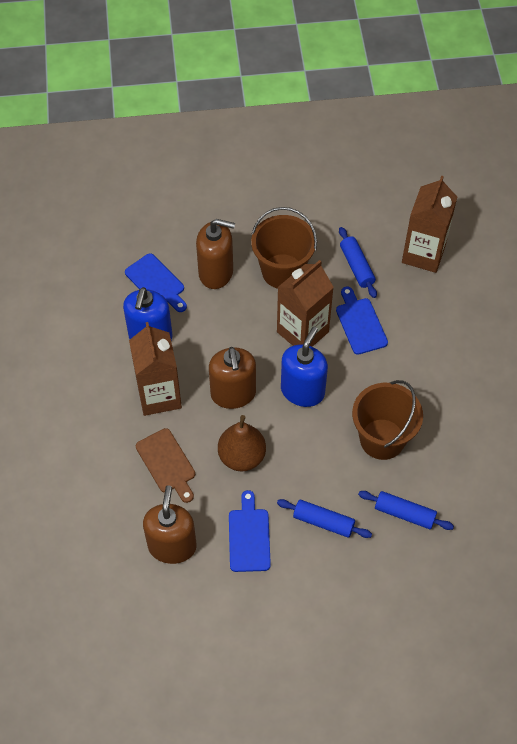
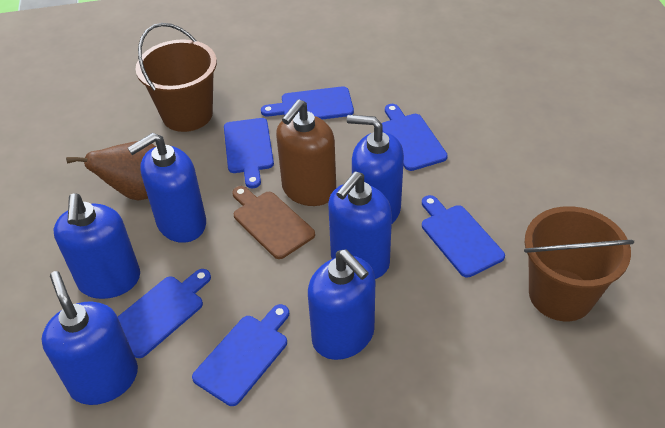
blue cutting board: 3 -> 6
blue rolling pin: 3 -> 0
blue soap dispenser: 2 -> 6
brown carton: 3 -> 0
brown soap dispenser: 3 -> 1

